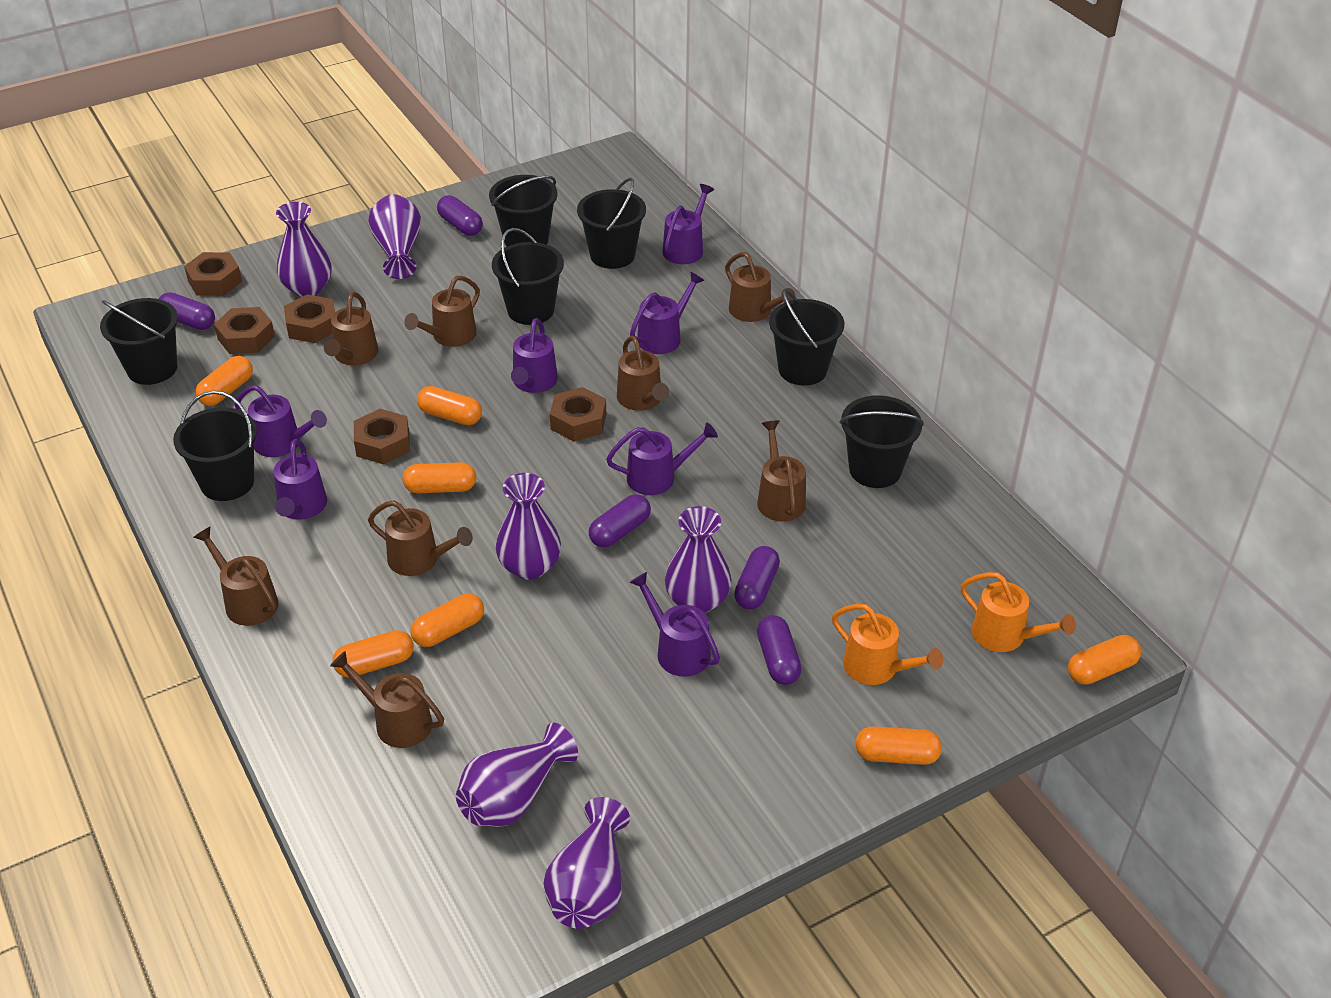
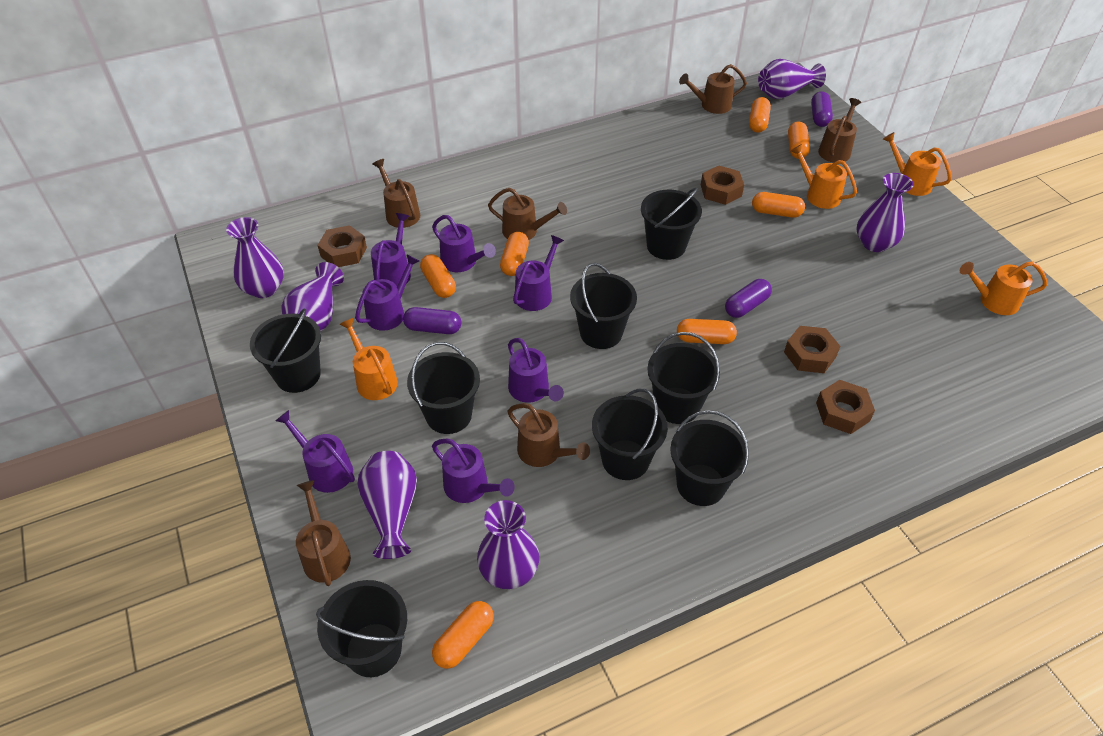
black bucket: 7 -> 8
brown nut: 5 -> 4
brown watering can: 8 -> 6
orange watering can: 2 -> 4
purple capsule: 5 -> 3

